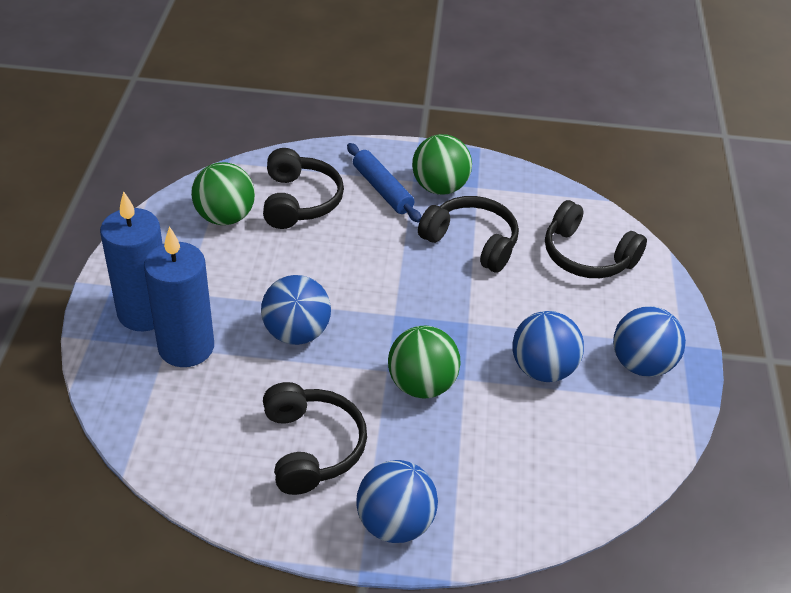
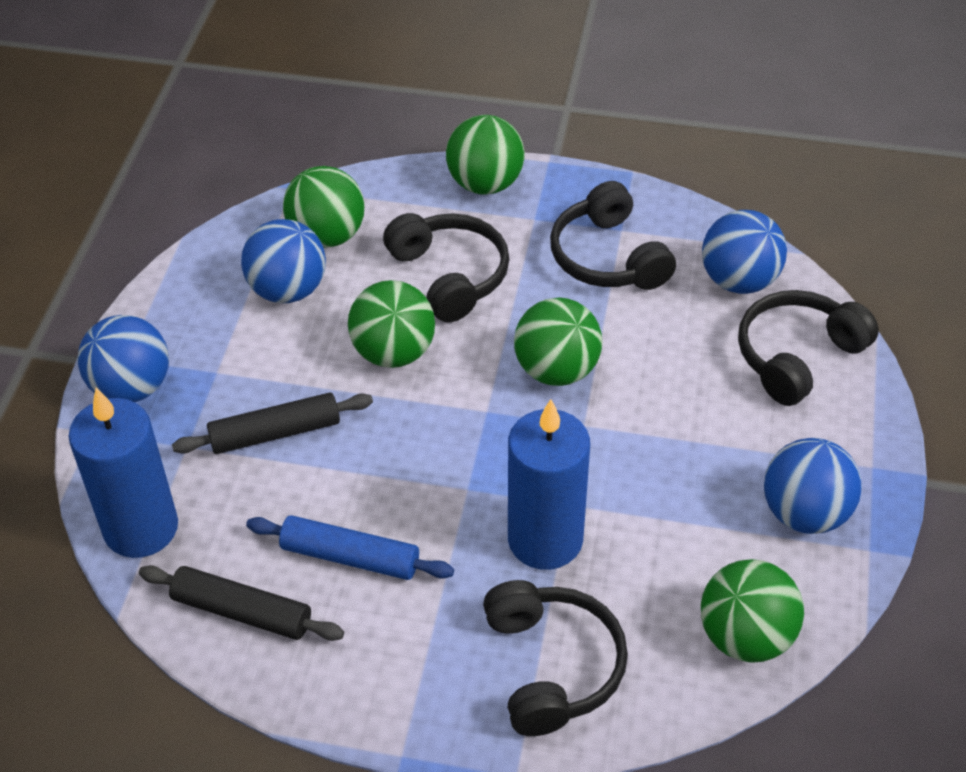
black rolling pin: 0 -> 2
green ball: 3 -> 5

